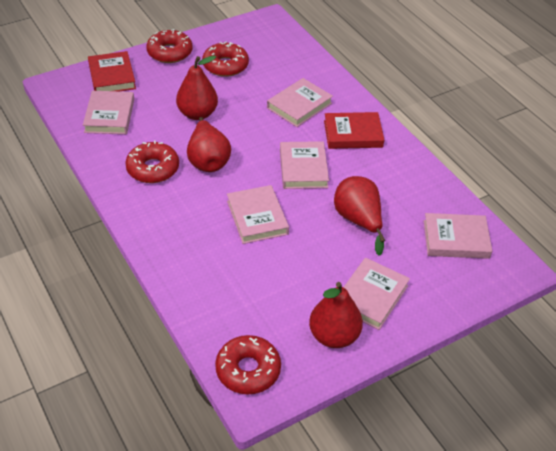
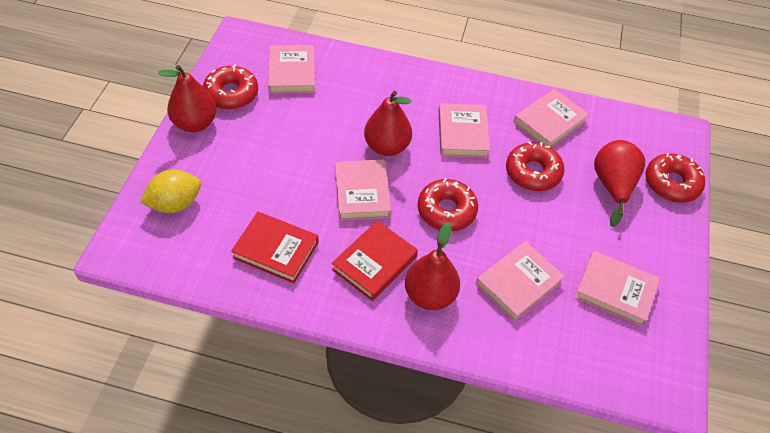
yellow lemon: 0 -> 1

